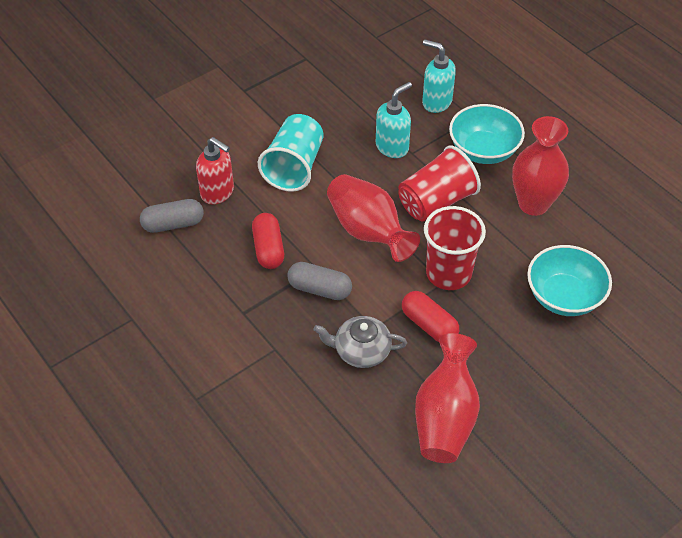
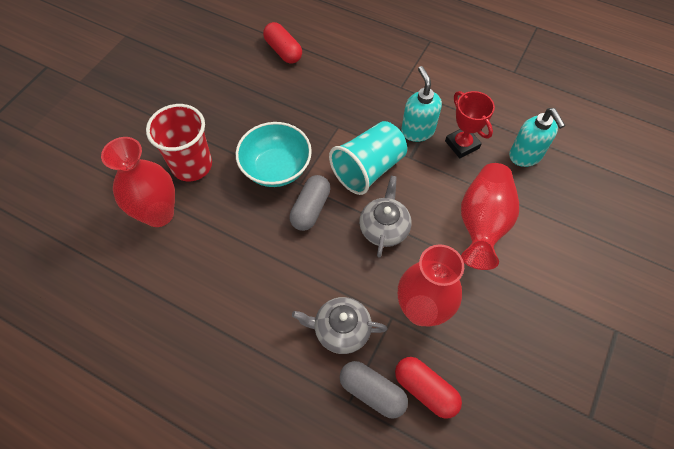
grey teapot: 1 -> 2
red cup: 2 -> 1
red soap dispenser: 1 -> 0
red trophy: 0 -> 1
turquoise bowl: 2 -> 1

